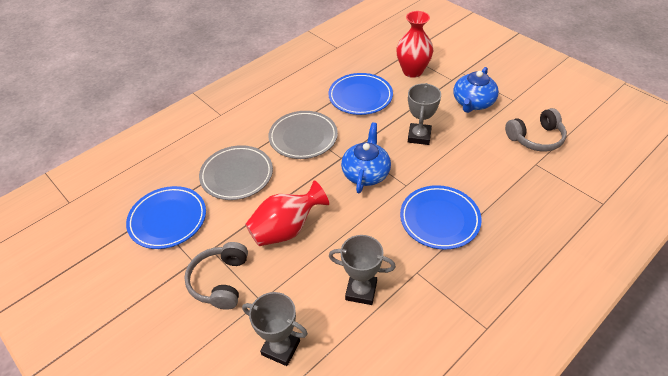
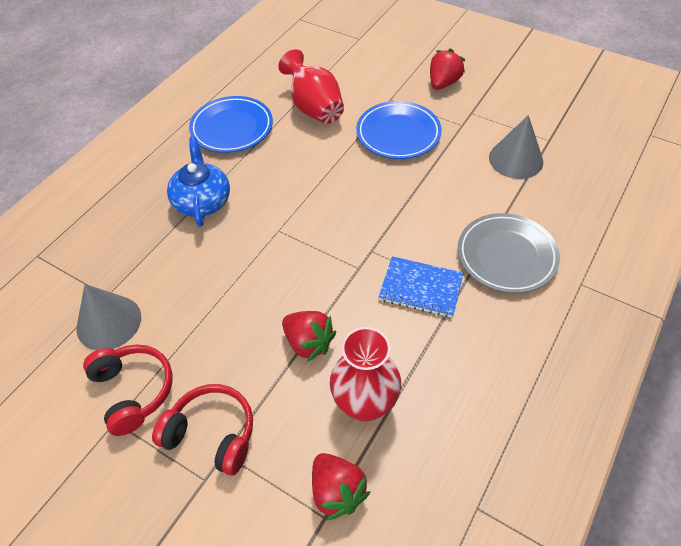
blue notebook: 0 -> 1
blue plate: 3 -> 2
blue teapot: 2 -> 1
grey cone: 0 -> 2
grey headphones: 2 -> 0
grey plate: 2 -> 1
grey trophy: 3 -> 0
red headphones: 0 -> 2
red strawberry: 0 -> 3

